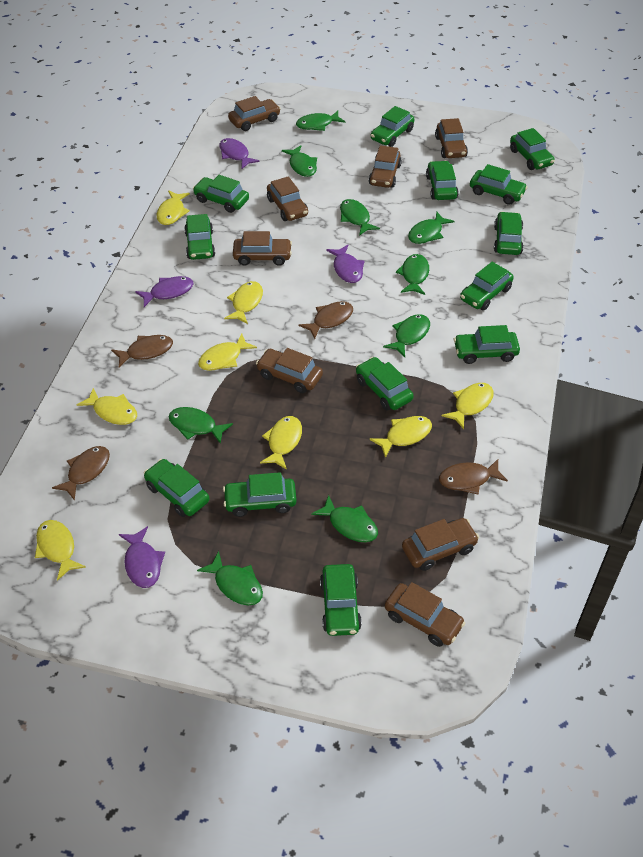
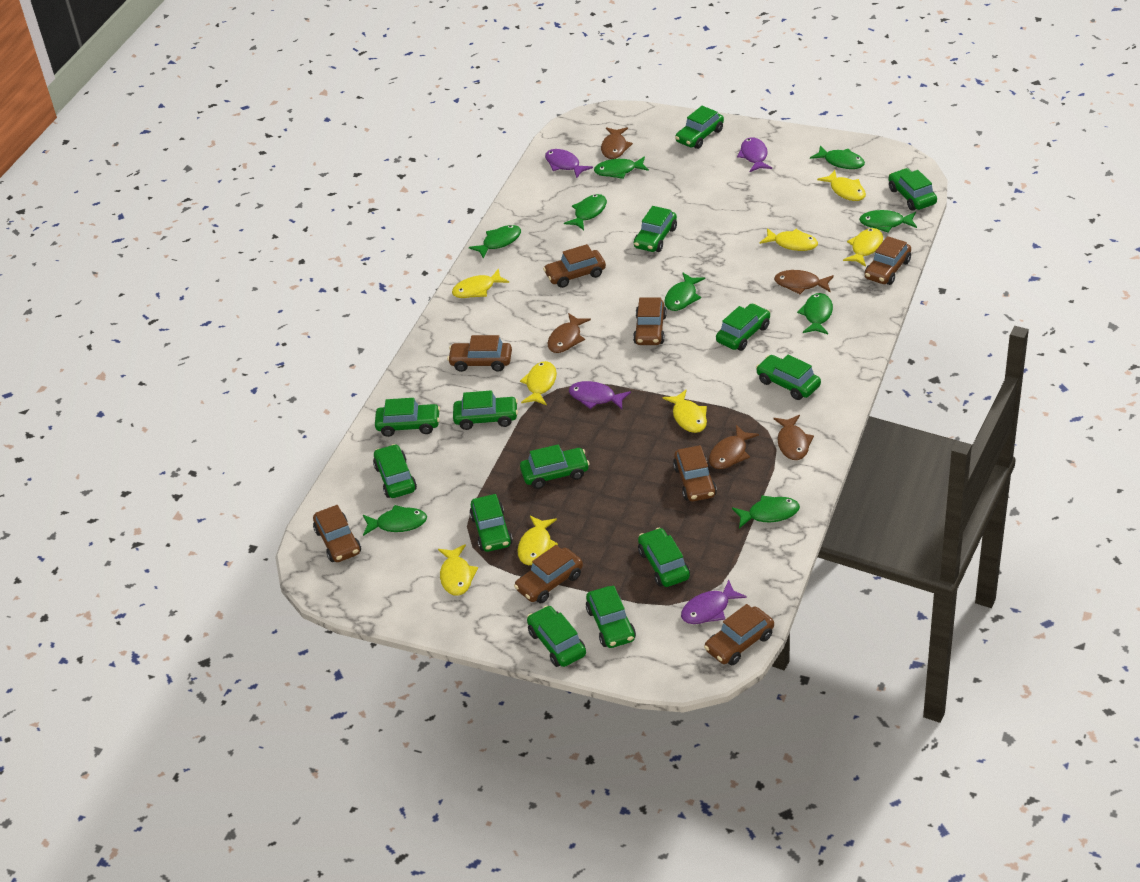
brown fish: 4 -> 5

